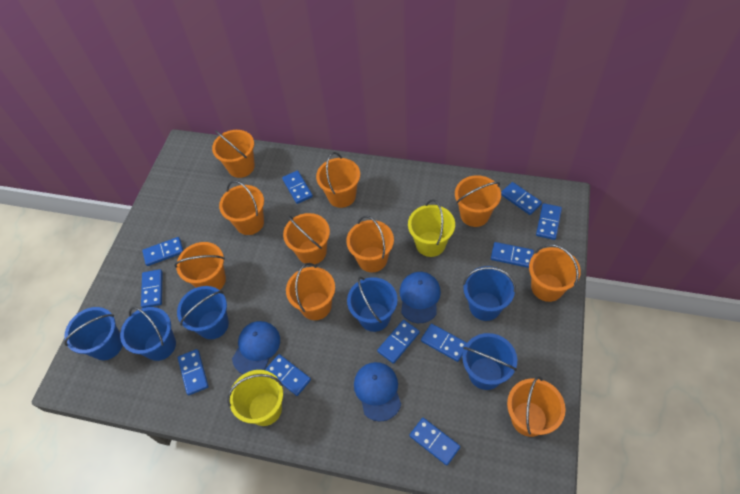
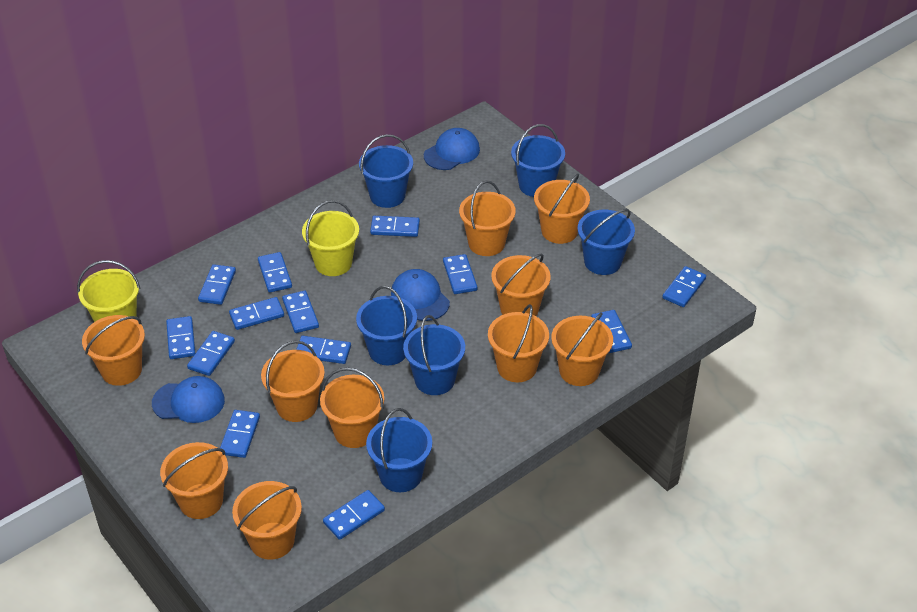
blue domino: 11 -> 13

